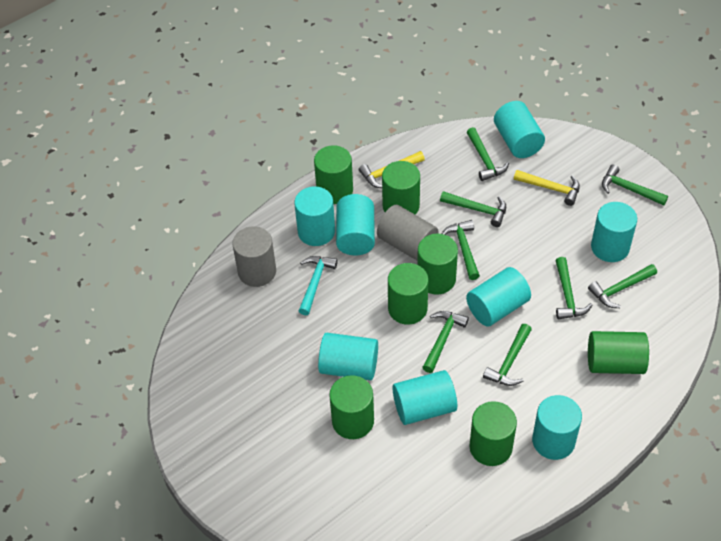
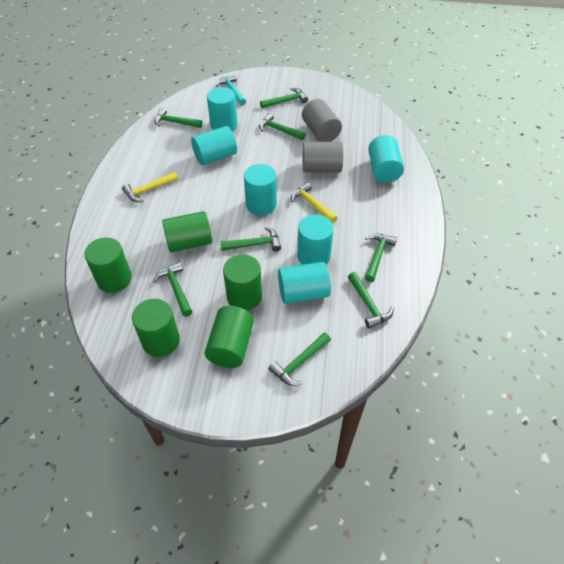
green cylinder: 7 -> 5
turquoise cylinder: 8 -> 6

